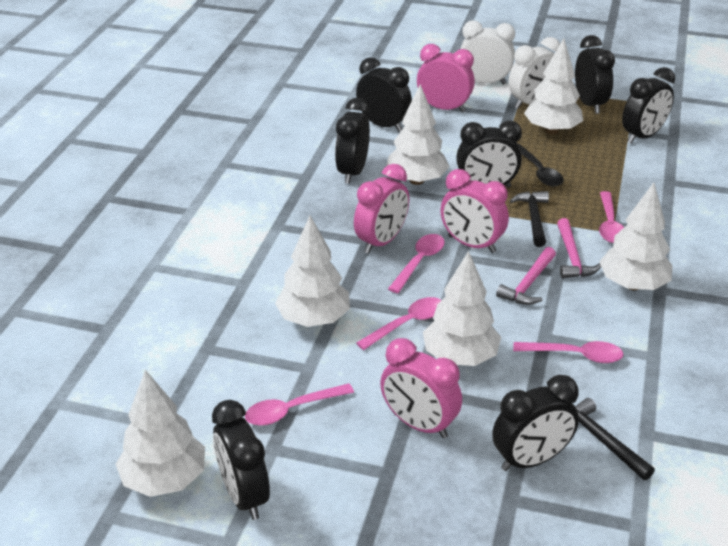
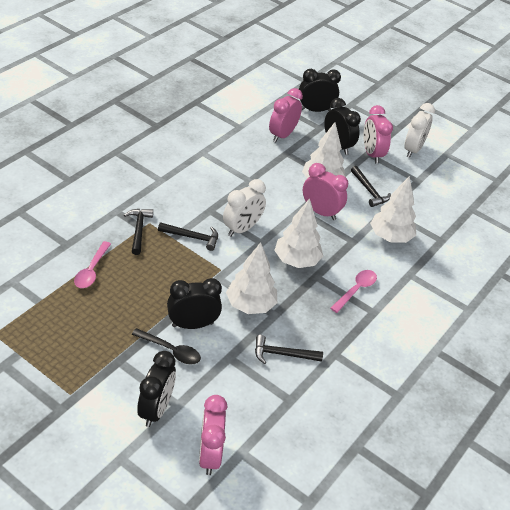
black clock: 7 -> 4
black hammer: 2 -> 4
pink hammer: 2 -> 0
pink spoon: 5 -> 2
white tree: 6 -> 4

